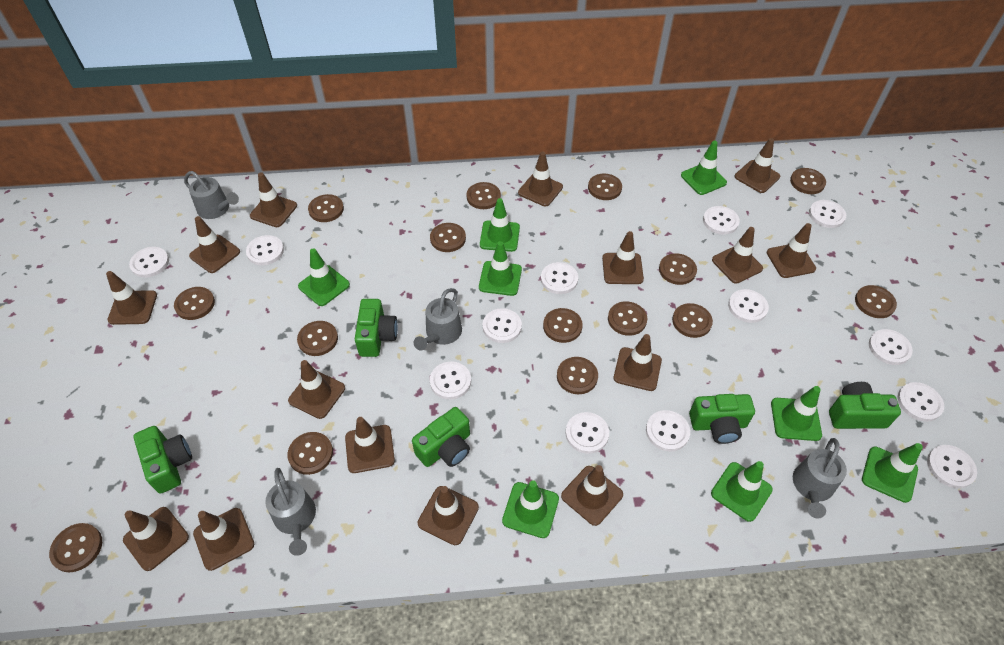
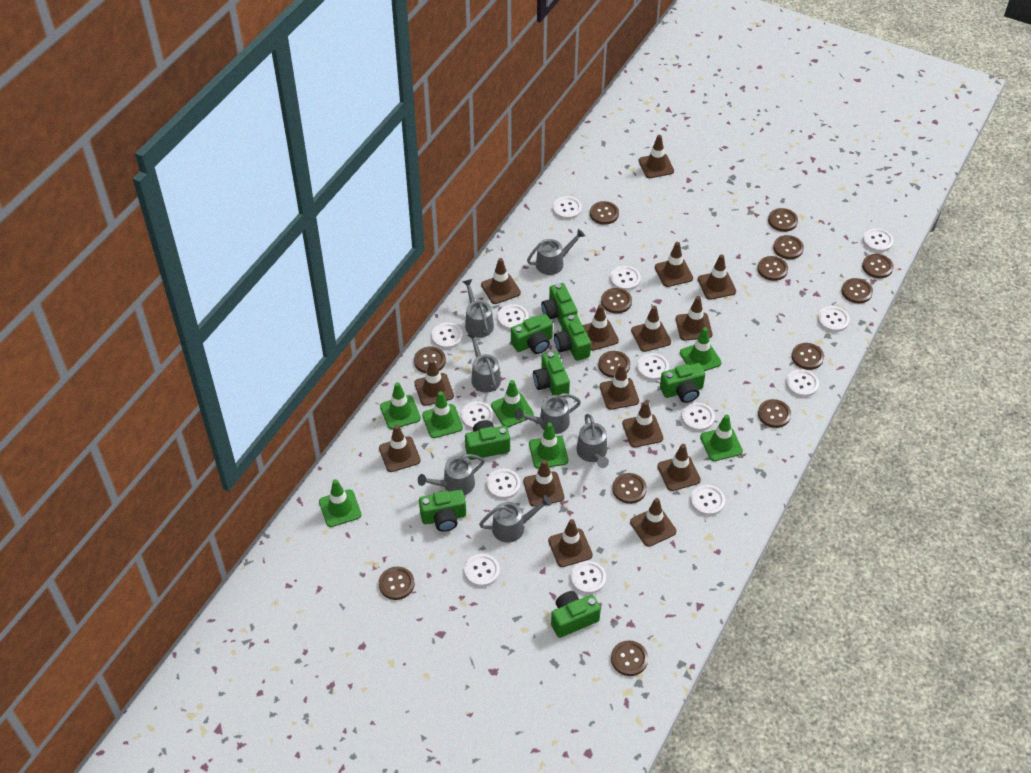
brown button: 15 -> 14
green camera: 5 -> 8
green traffic cone: 8 -> 7
grey watering can: 4 -> 7
white button: 13 -> 14

